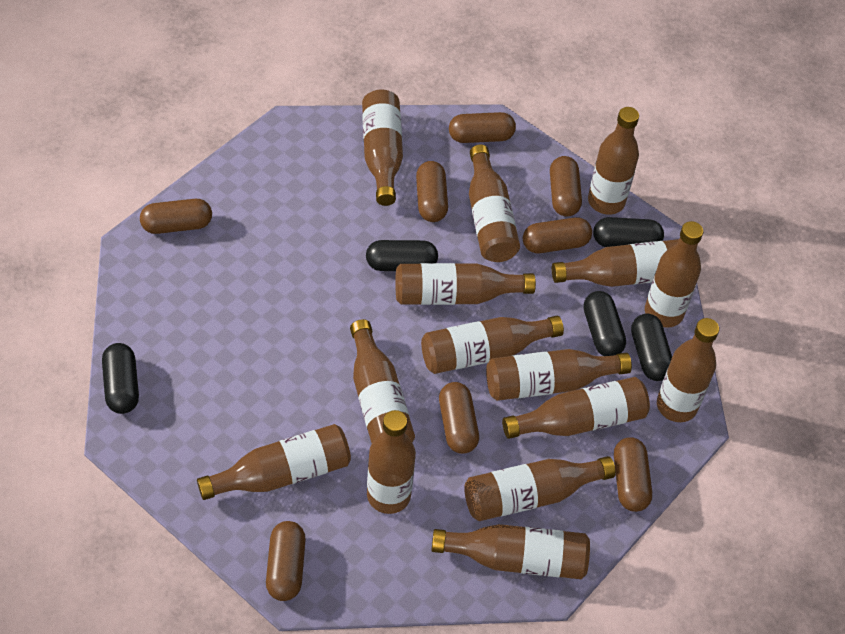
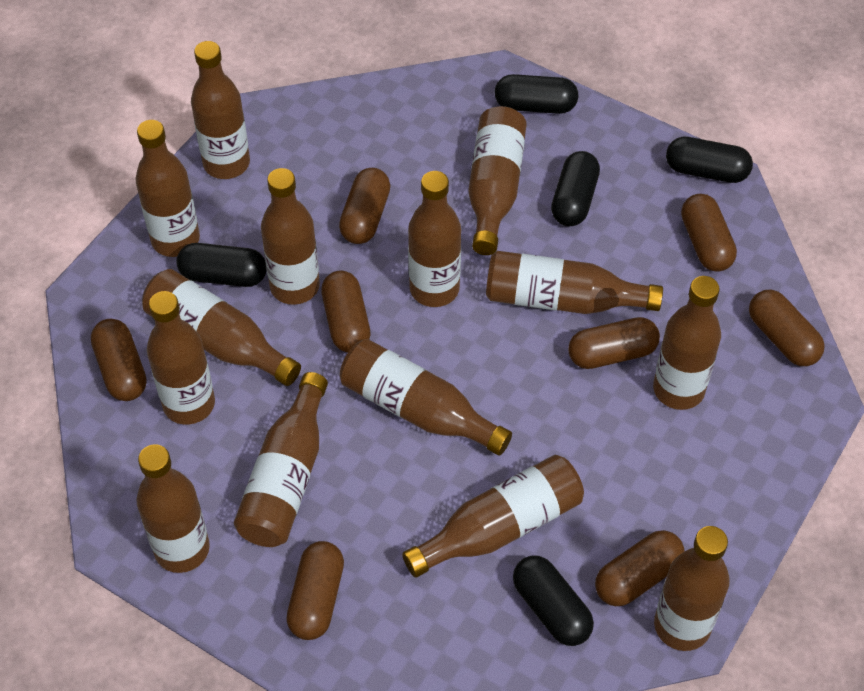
brown bottle: 15 -> 14

